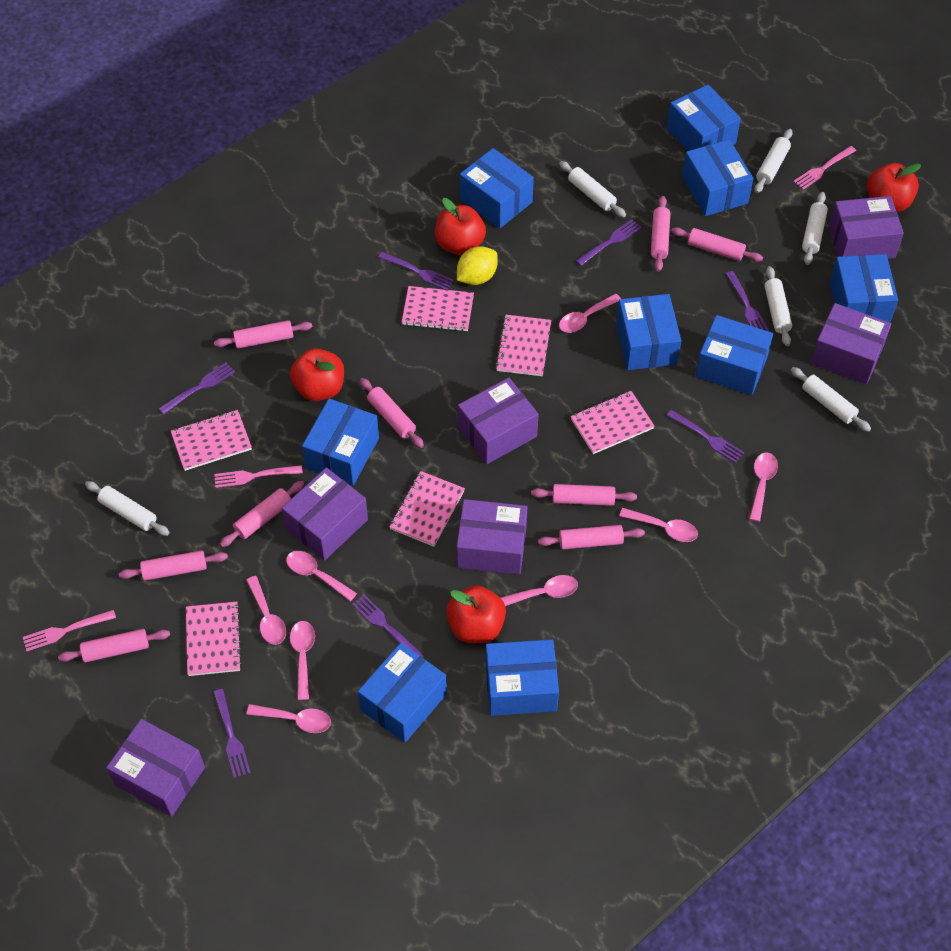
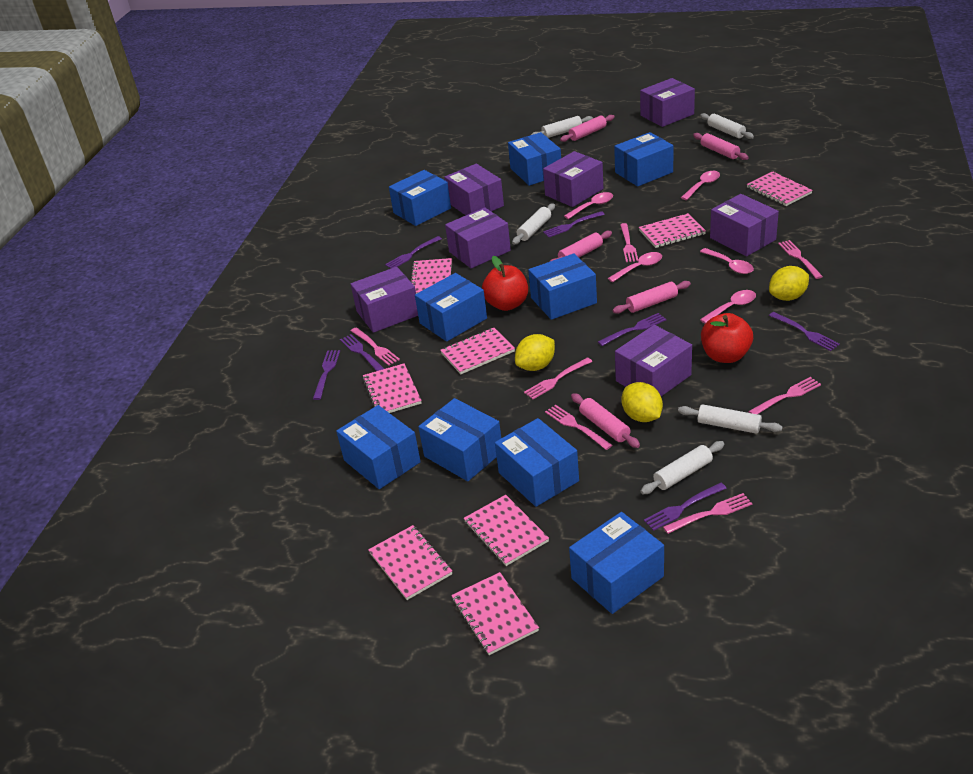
pink fork: 3 -> 7
pink notebook: 6 -> 8
pink rolling pin: 9 -> 5
pink spoon: 8 -> 5
purple box: 6 -> 7
red apple: 4 -> 2
white rolling pin: 6 -> 5
yellow lemon: 1 -> 3

